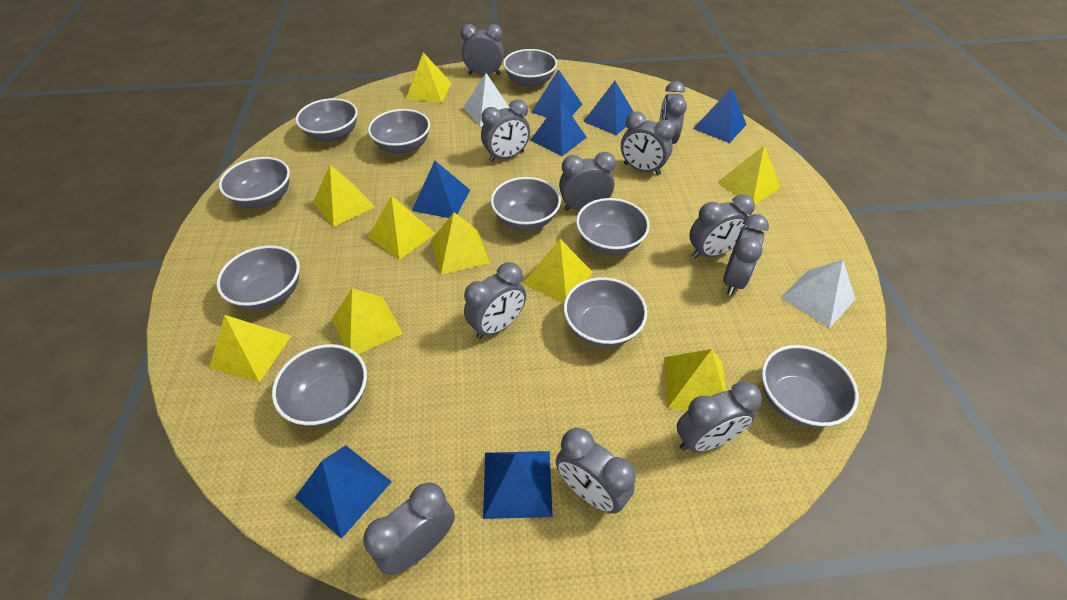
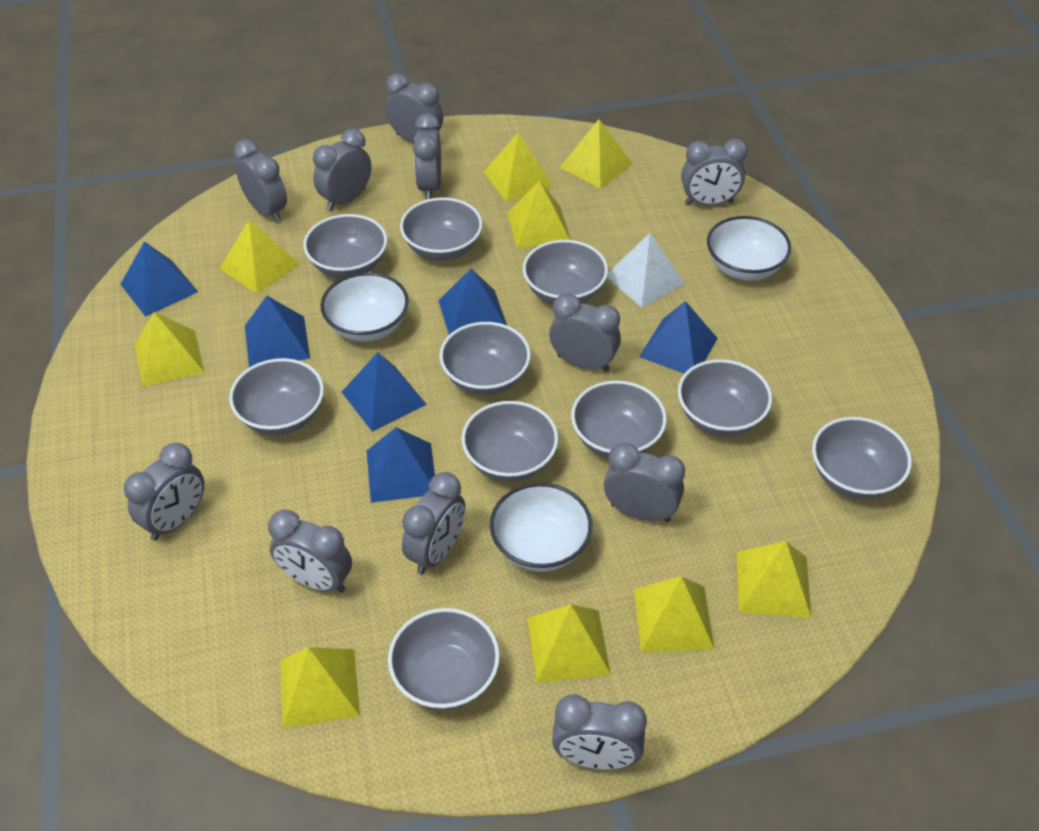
blue pyramid: 7 -> 6
white bowl: 0 -> 3
white pyramid: 2 -> 1

